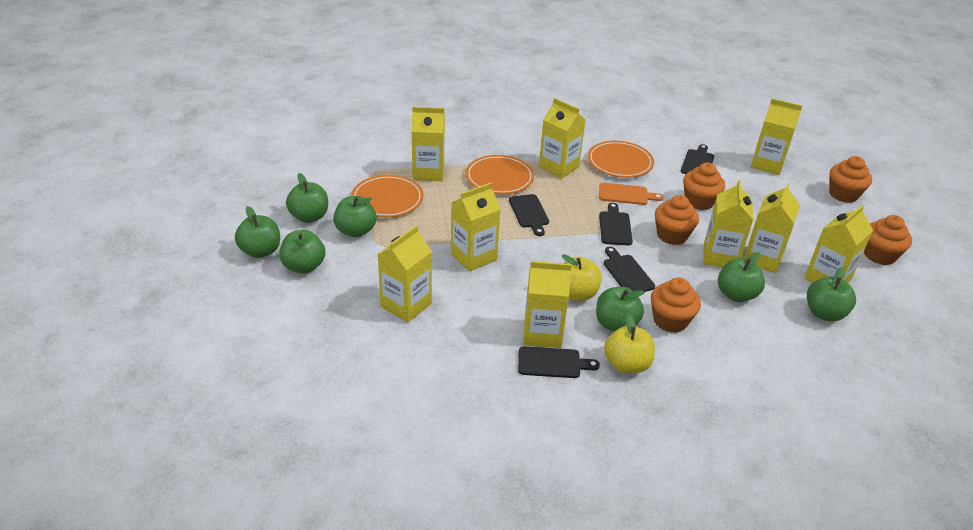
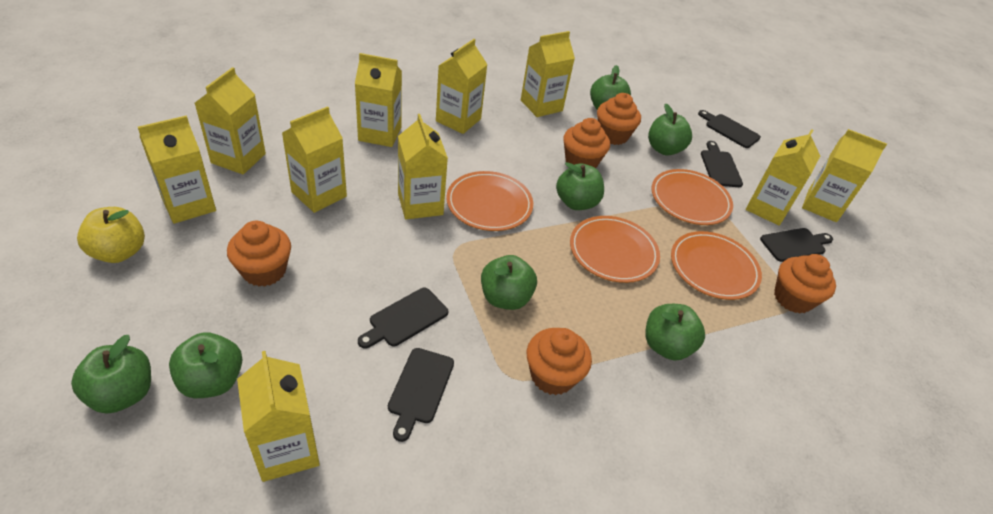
orange cutting board: 1 -> 0
orange plate: 3 -> 4
yellow apple: 2 -> 1
yellow carton: 9 -> 10

